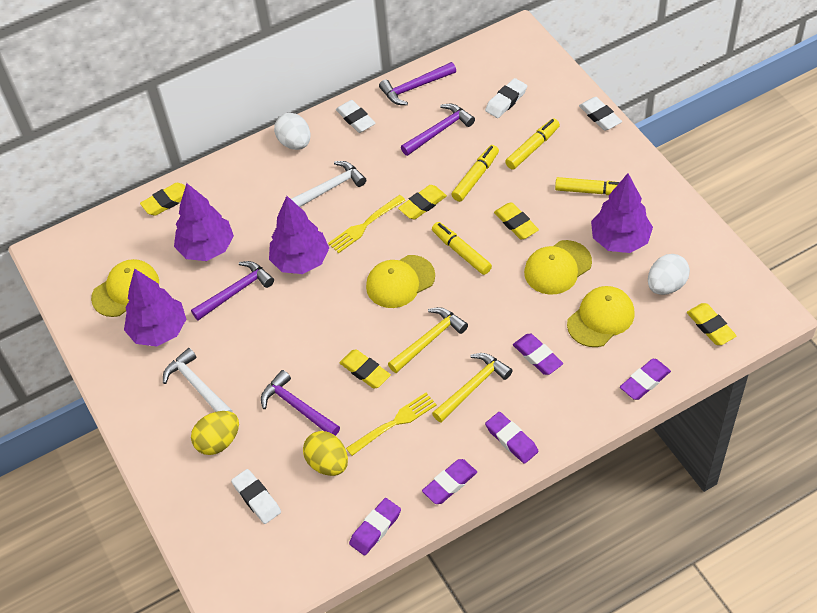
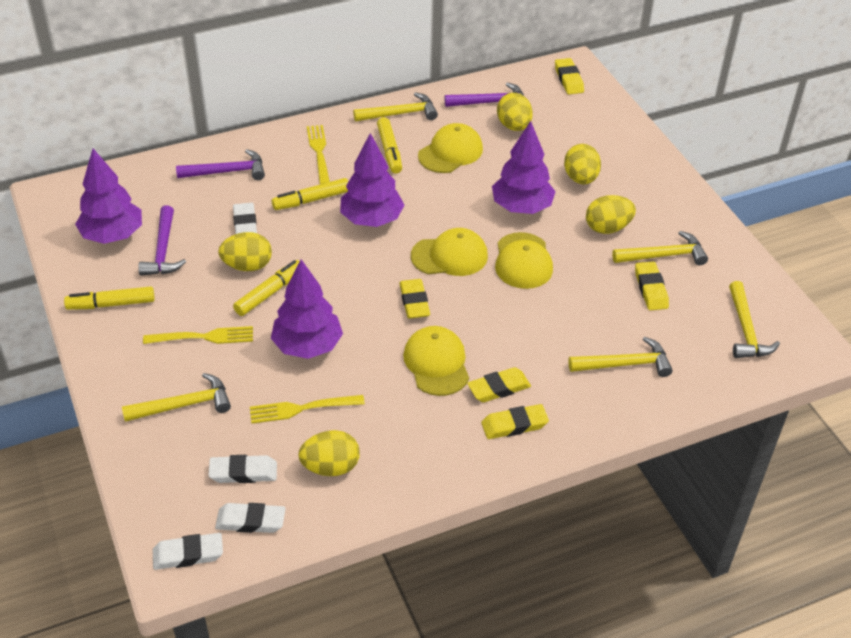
purple eraser: 5 -> 0
purple hammer: 4 -> 3
white egg: 2 -> 0
white hammer: 2 -> 0
yellow egg: 2 -> 5
yellow fork: 2 -> 3
yellow hammer: 2 -> 5

